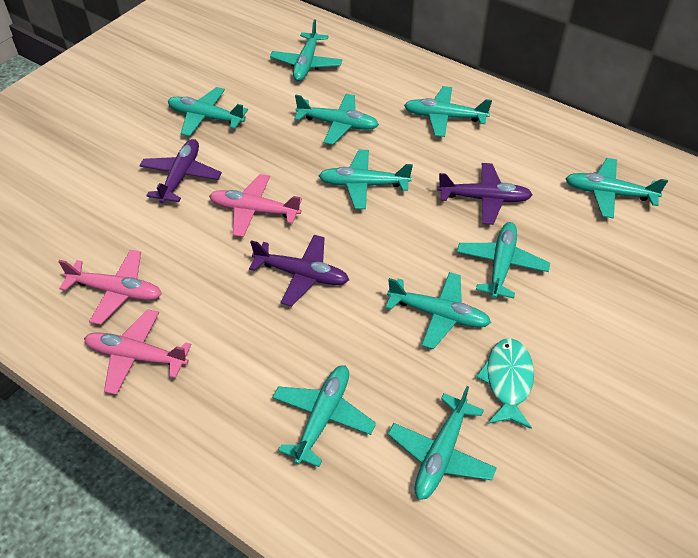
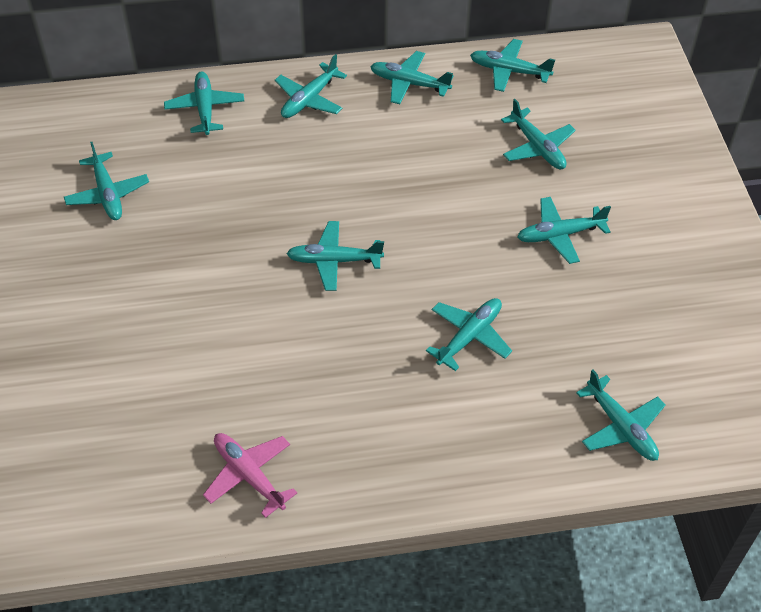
pink plane: 3 -> 1
purple plane: 3 -> 0
turquoise fish: 1 -> 0

